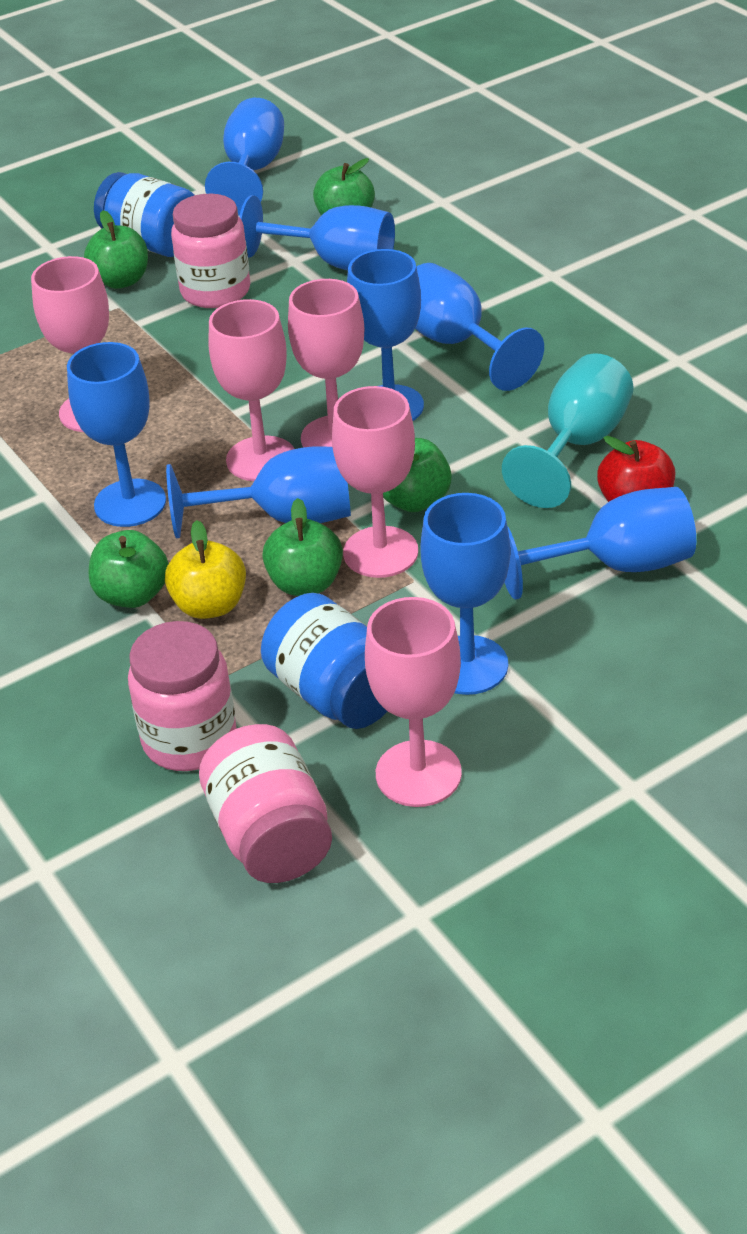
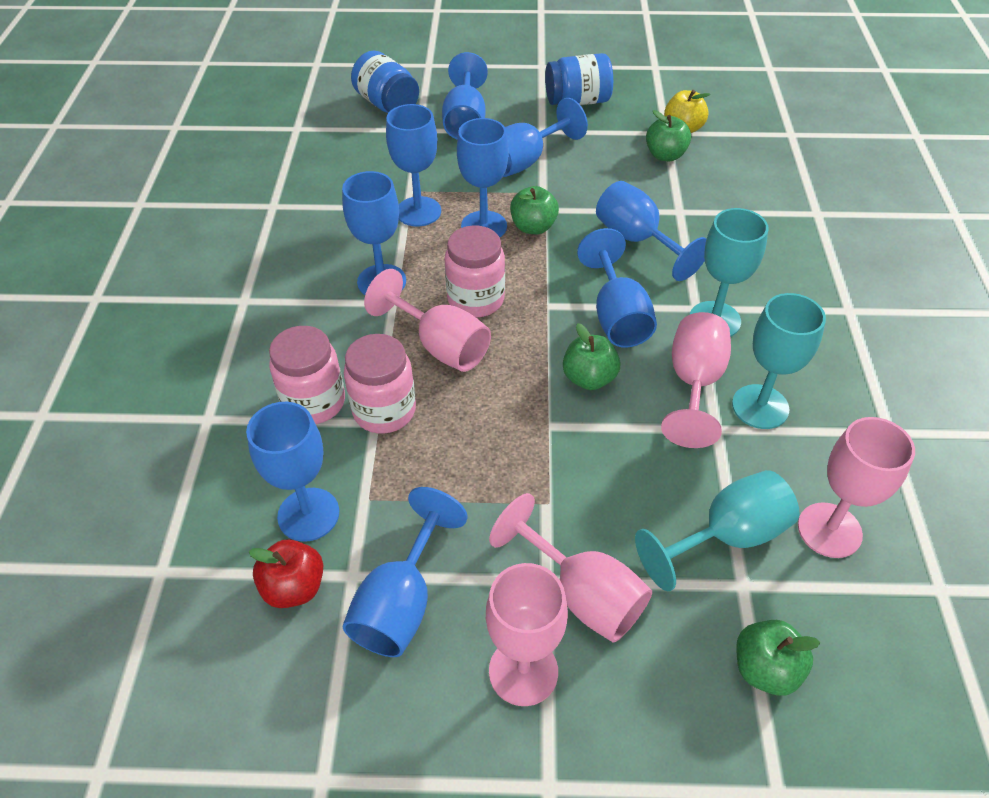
blue goblet: 8 -> 9
green apple: 5 -> 4
turquoise goblet: 1 -> 3

